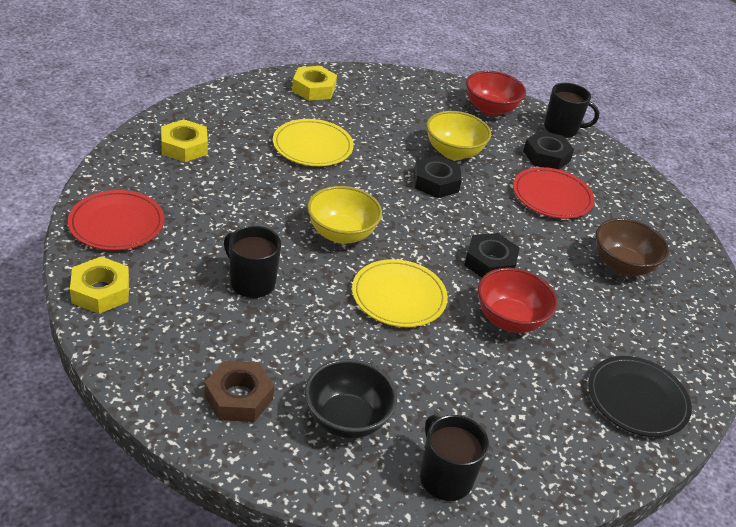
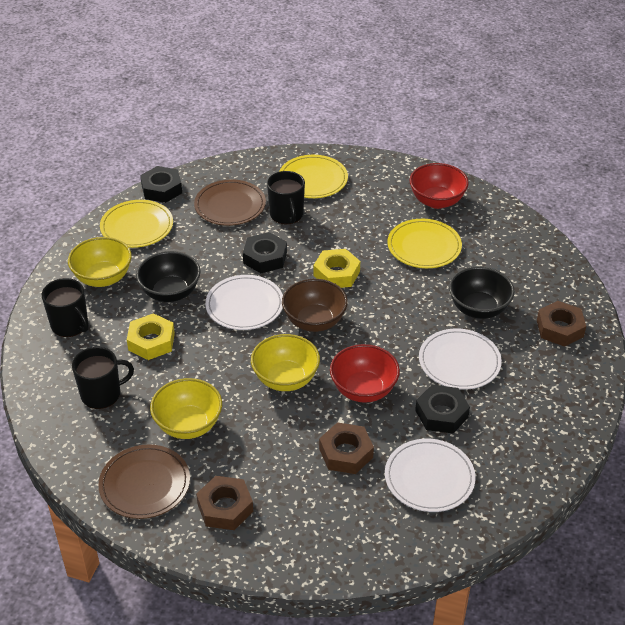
black bowl: 1 -> 2
black plate: 1 -> 0
brown nut: 1 -> 3
brown plate: 0 -> 2
red plate: 2 -> 0
white plate: 0 -> 3
yellow bowl: 2 -> 3
yellow nut: 3 -> 2
yellow plate: 2 -> 3

